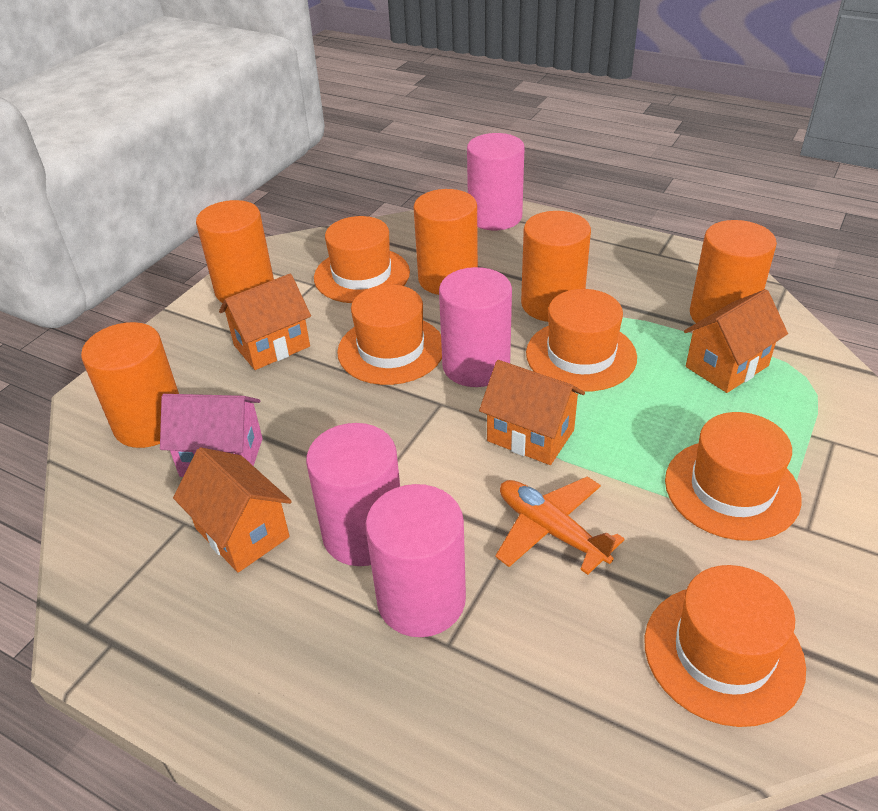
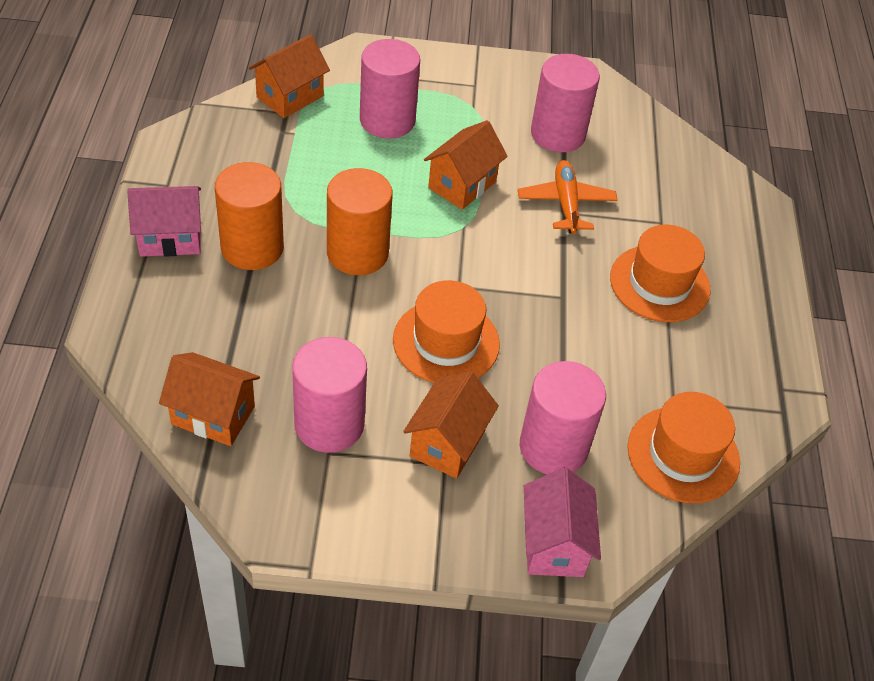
orange cylinder: 5 -> 2
orange hat: 5 -> 3
pink house: 1 -> 2

